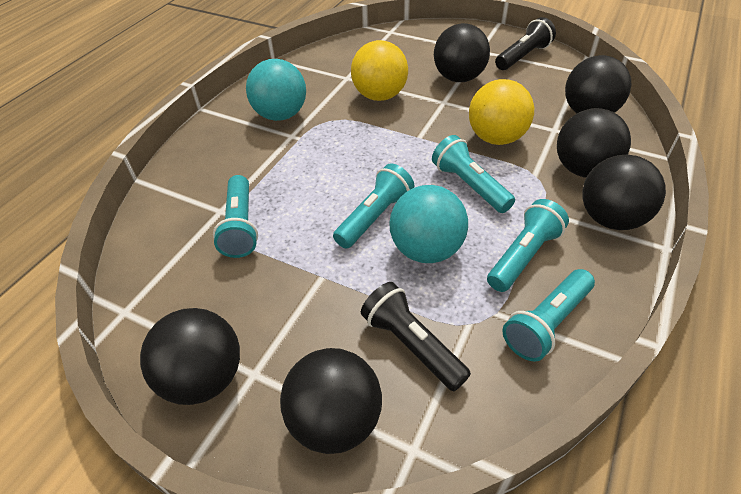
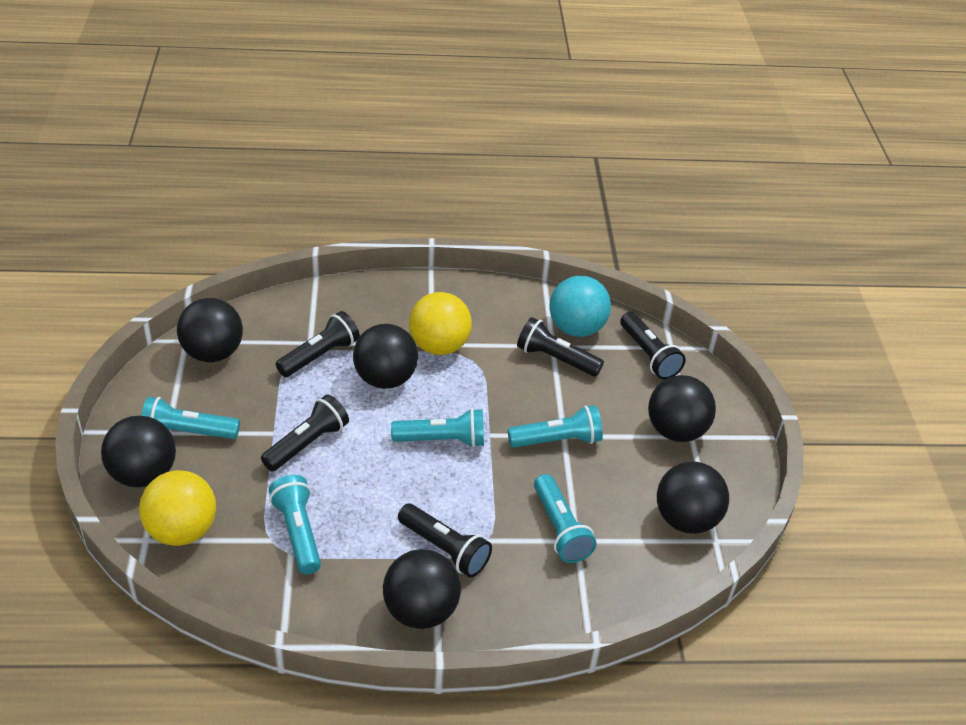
black flashlight: 2 -> 5
turquoise ball: 2 -> 1

